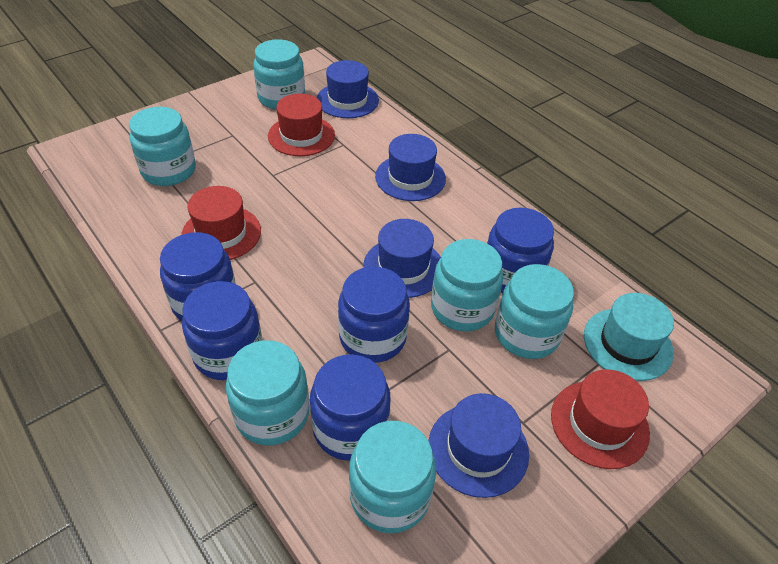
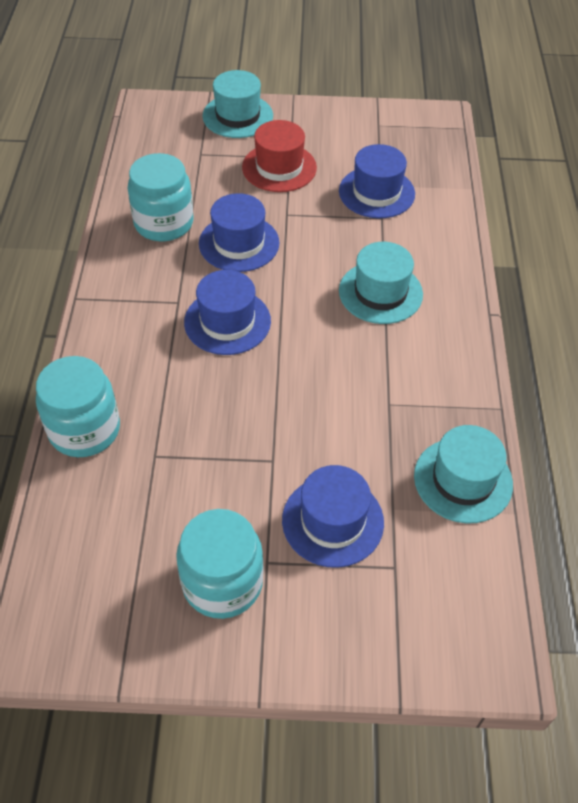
blue jar: 5 -> 0
red hat: 3 -> 1
turquoise hat: 1 -> 3
turquoise jar: 6 -> 3

